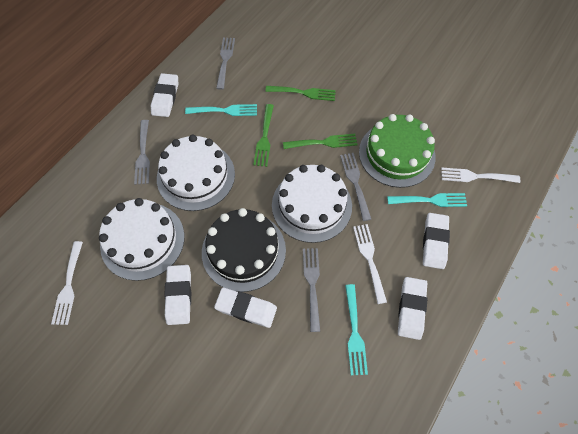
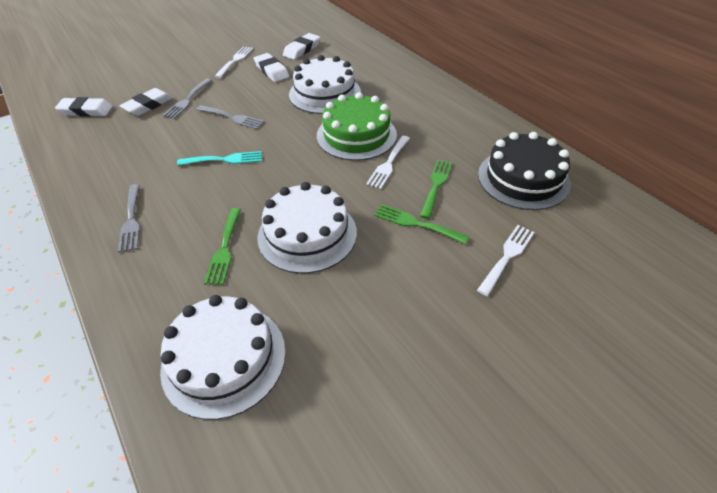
grey fork: 4 -> 3
turquoise fork: 3 -> 1
white eraser: 5 -> 4

